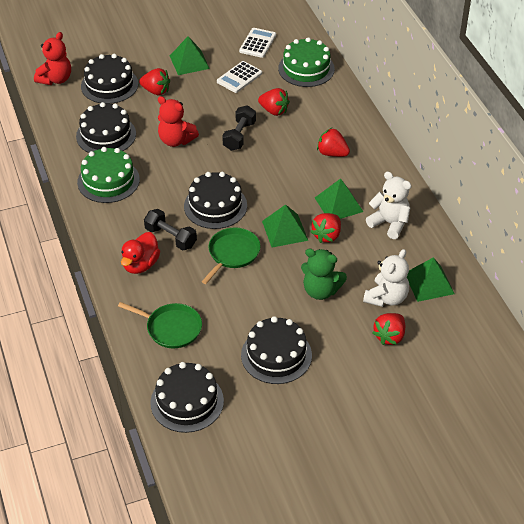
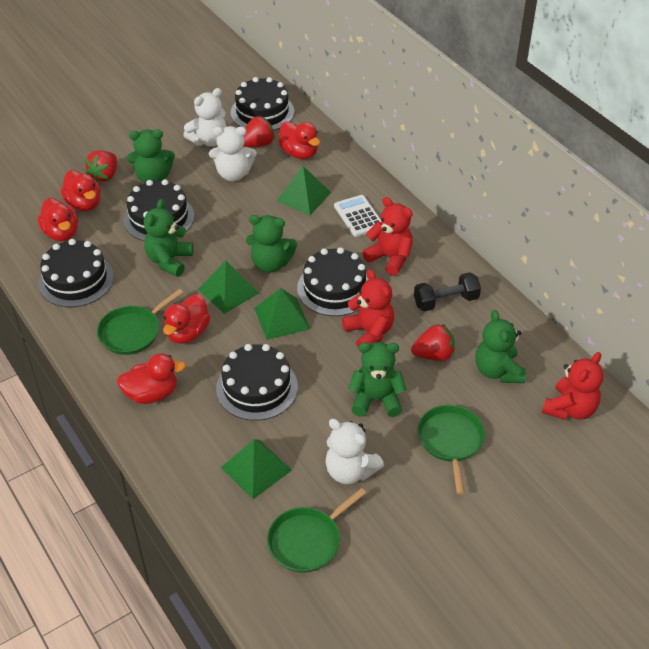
black dumbbell: 2 -> 1
green cake: 2 -> 0
green pan: 2 -> 3
green teddy bear: 1 -> 5
red duck: 1 -> 5
red strawberry: 5 -> 3
red teddy bear: 2 -> 3
white calculator: 2 -> 1
white teddy bear: 2 -> 3

